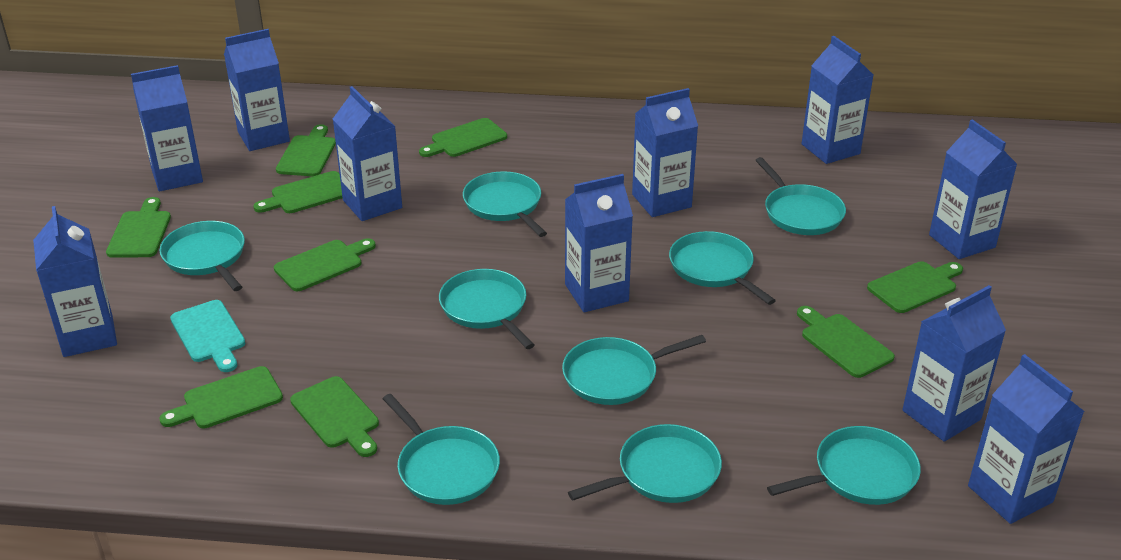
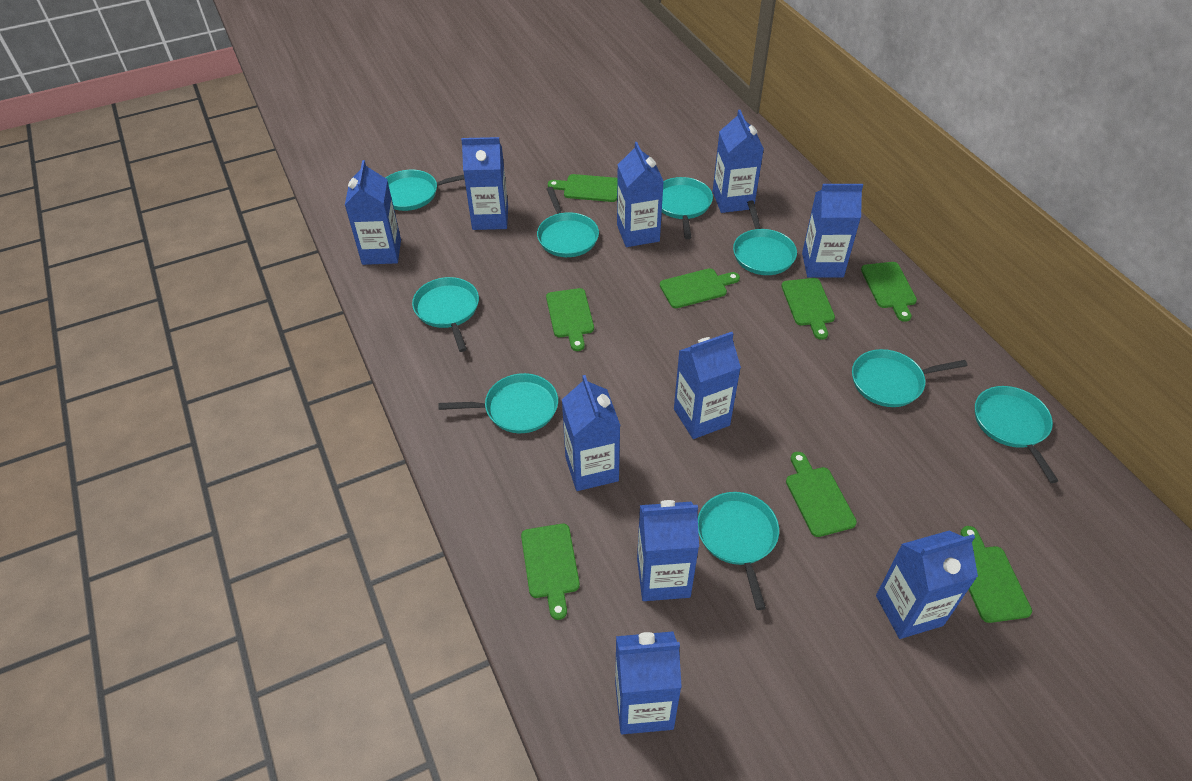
green cutting board: 9 -> 8
turquoise cutting board: 1 -> 0

